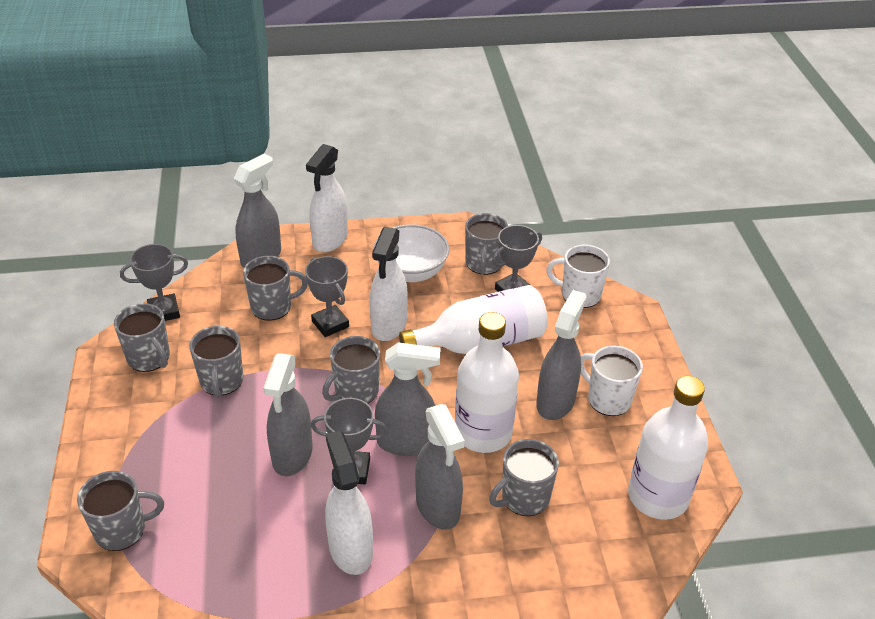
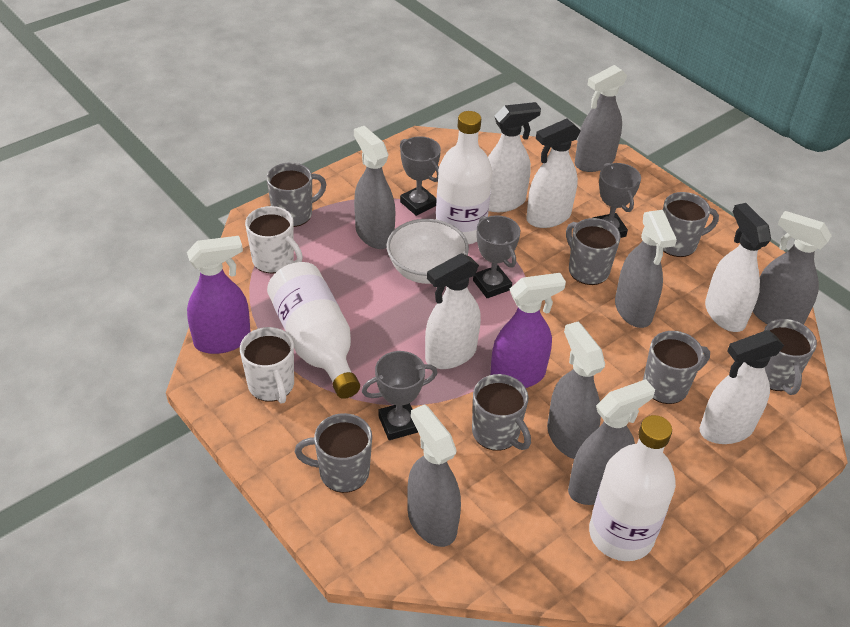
grey spray bottle: 5 -> 7
purple spray bottle: 0 -> 2
white spray bottle: 3 -> 5

